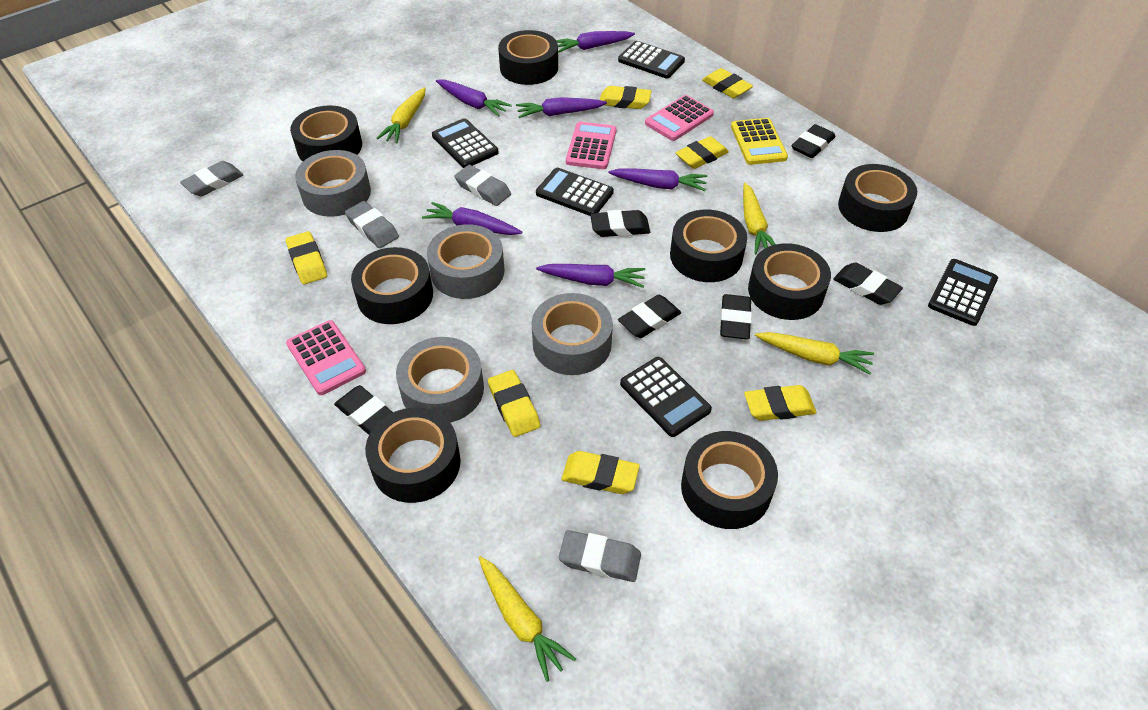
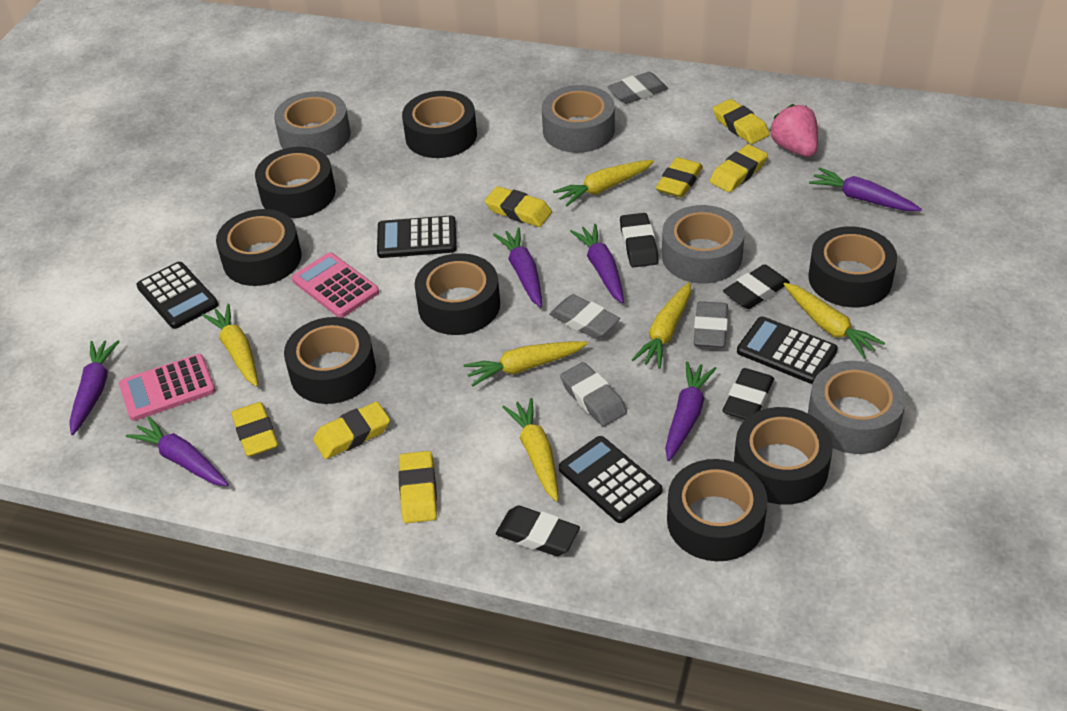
black calculator: 5 -> 4
black eraser: 6 -> 4
pink calculator: 3 -> 2
pink strawberry: 0 -> 1
yellow calculator: 1 -> 0
yellow carrot: 4 -> 6

